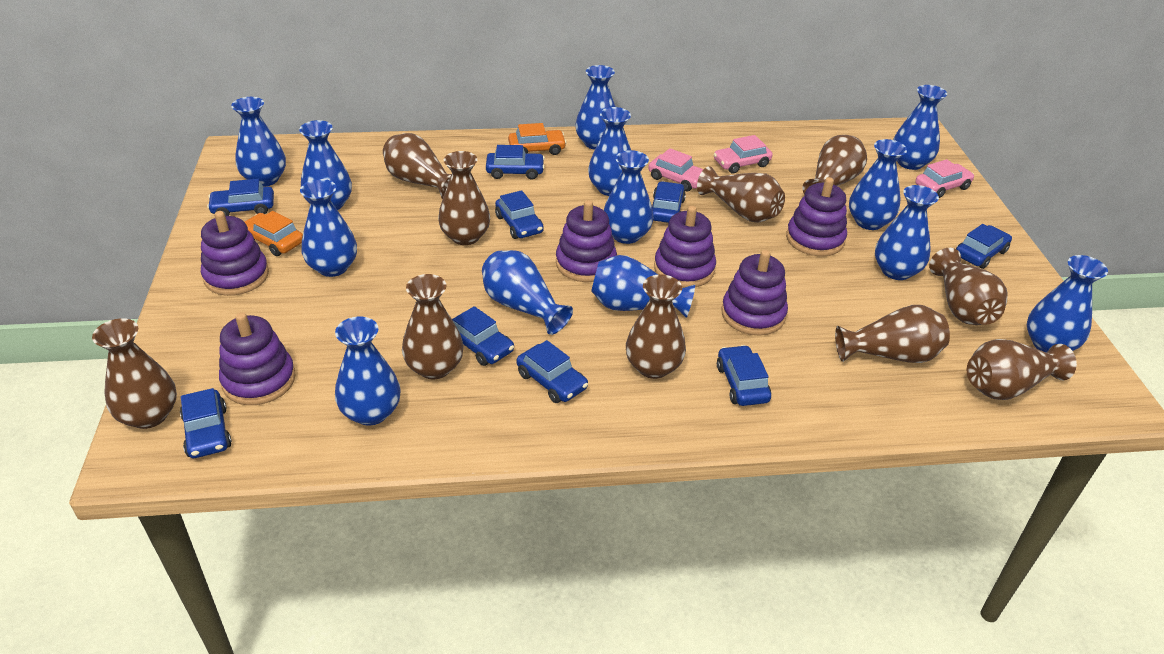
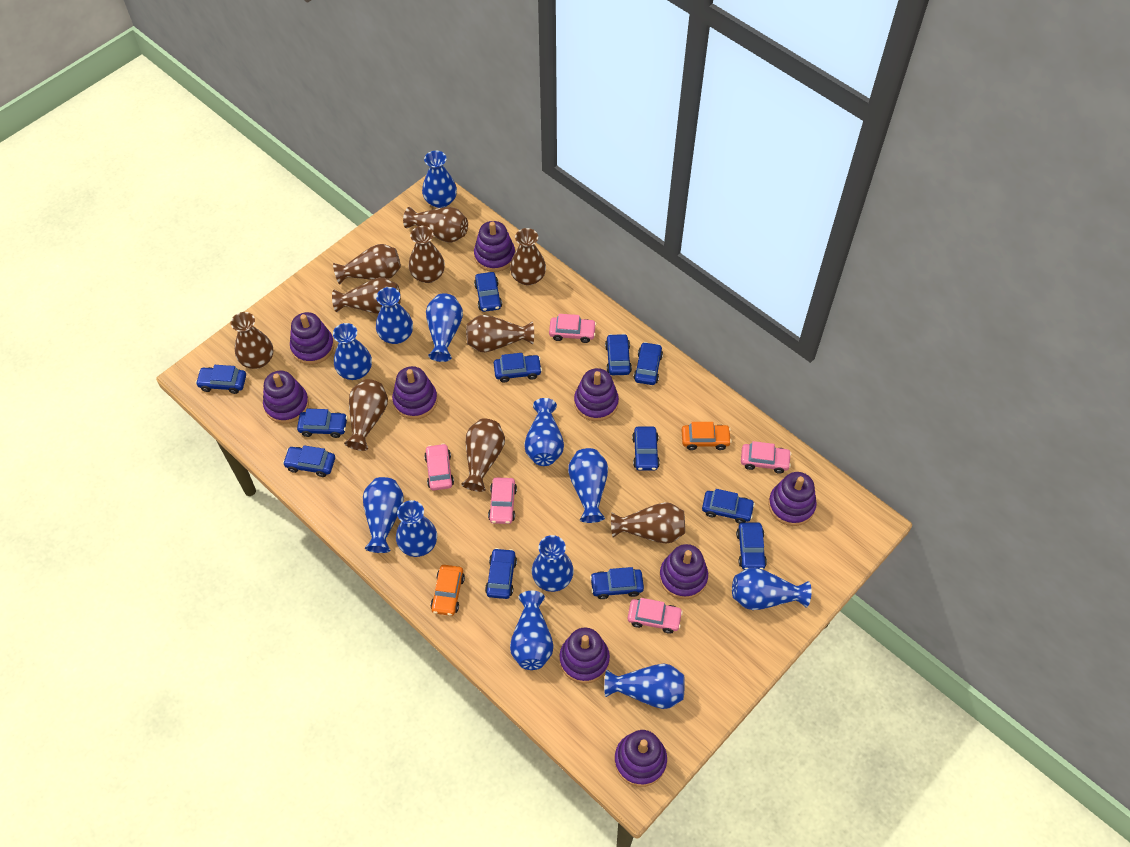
blue car: 9 -> 12
blue vase: 13 -> 12
pink car: 3 -> 5
purple stacking toy: 6 -> 9

